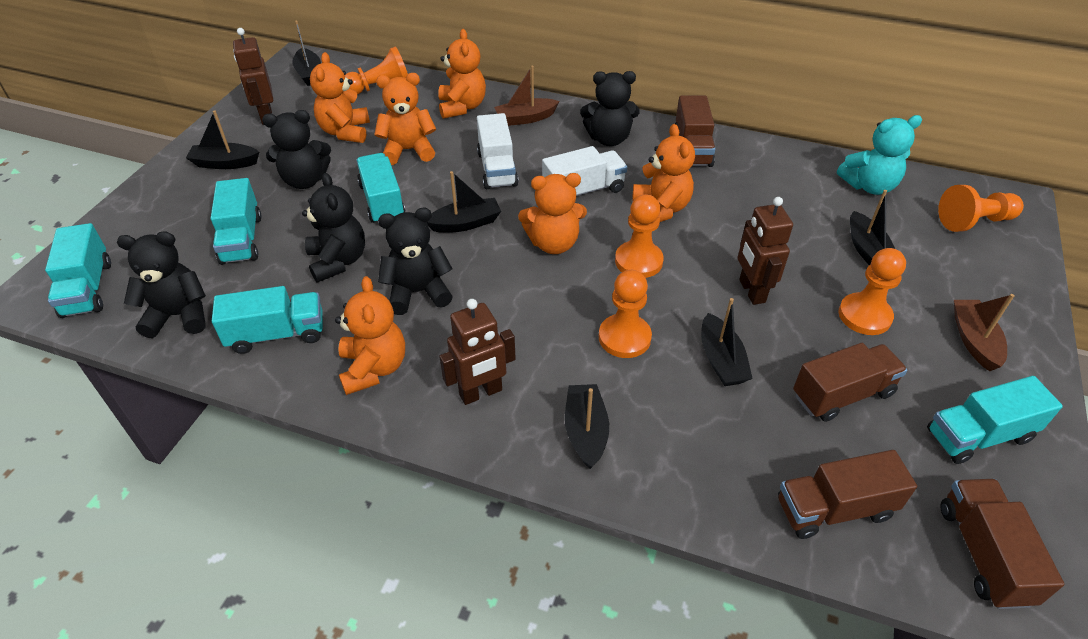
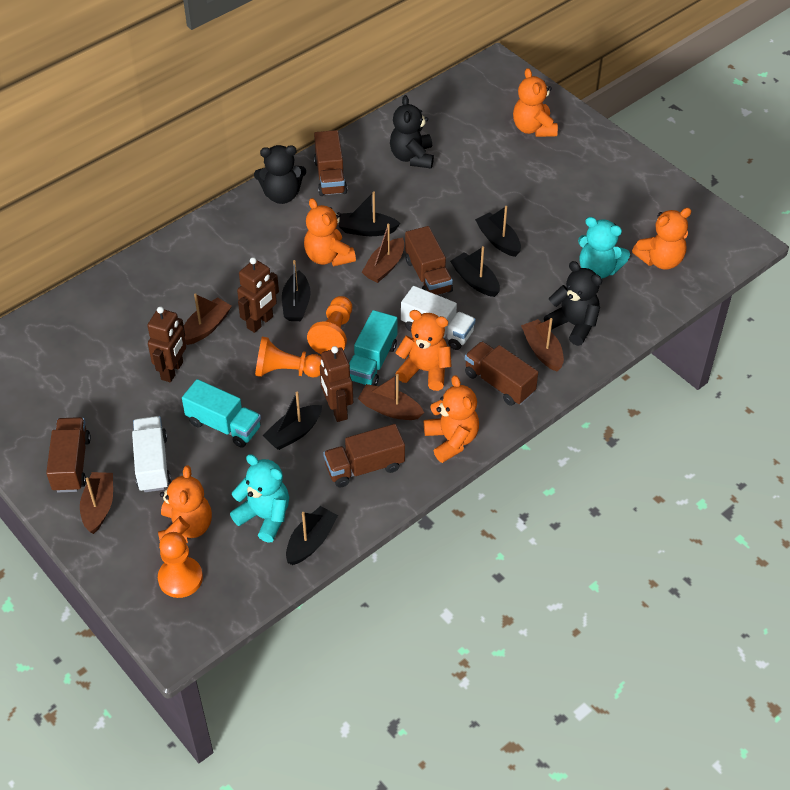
black teddy bear: 5 -> 3
brown boat: 2 -> 5
brown truck: 4 -> 5
orange pawn: 5 -> 3
turquoise teddy bear: 1 -> 2
turquoise truck: 5 -> 2

